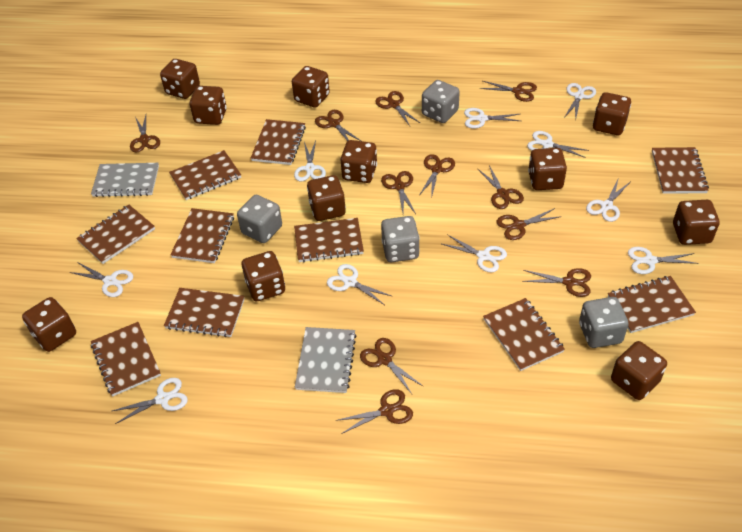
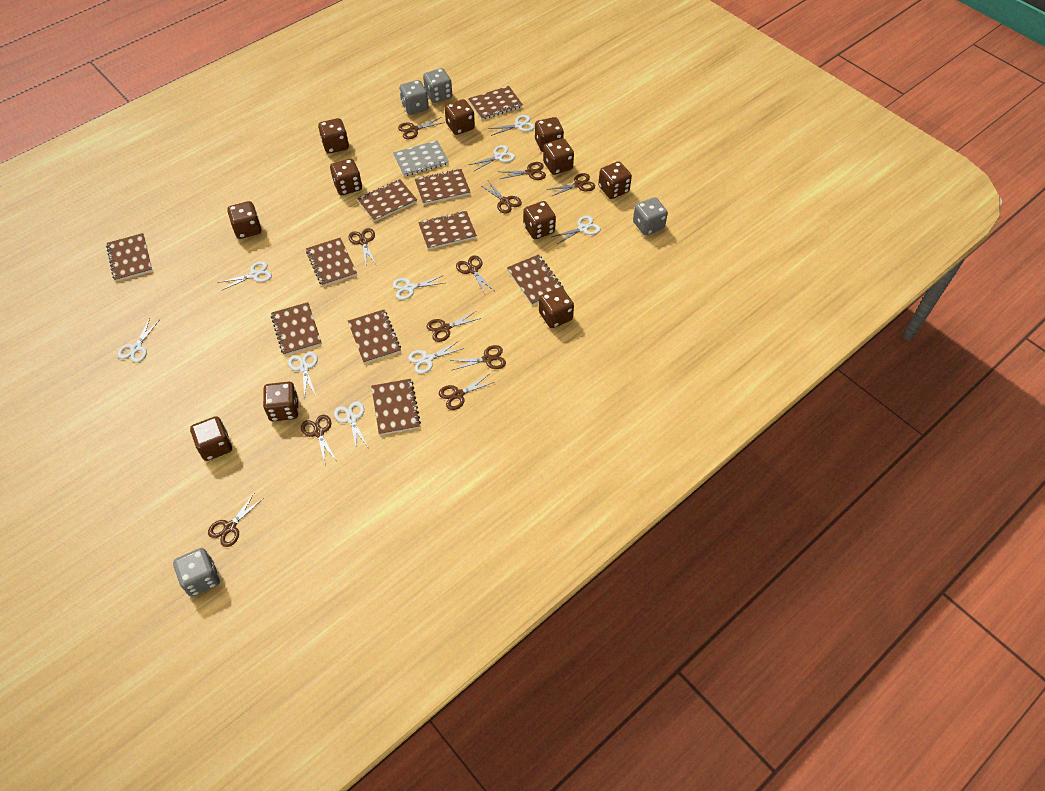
grey notebook: 2 -> 1
white scissors: 10 -> 9

